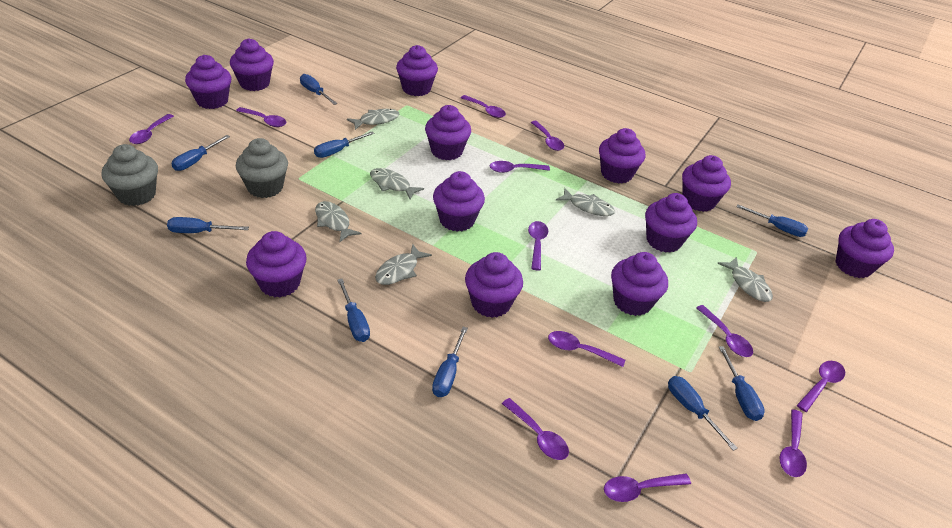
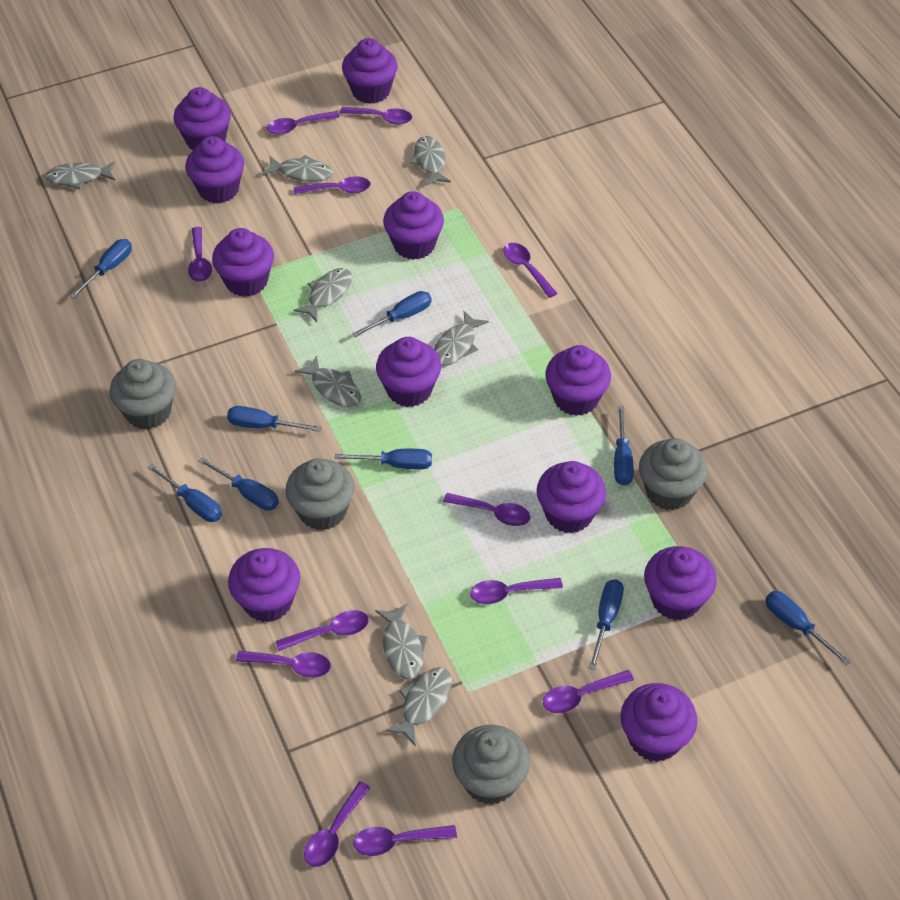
grey cupcake: 2 -> 4
grey fish: 6 -> 8
purple cupcake: 12 -> 11

